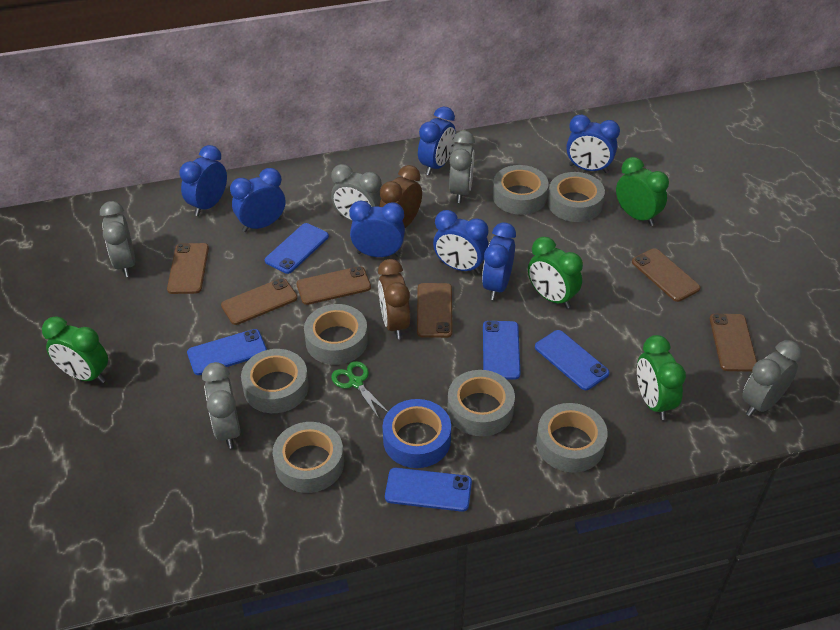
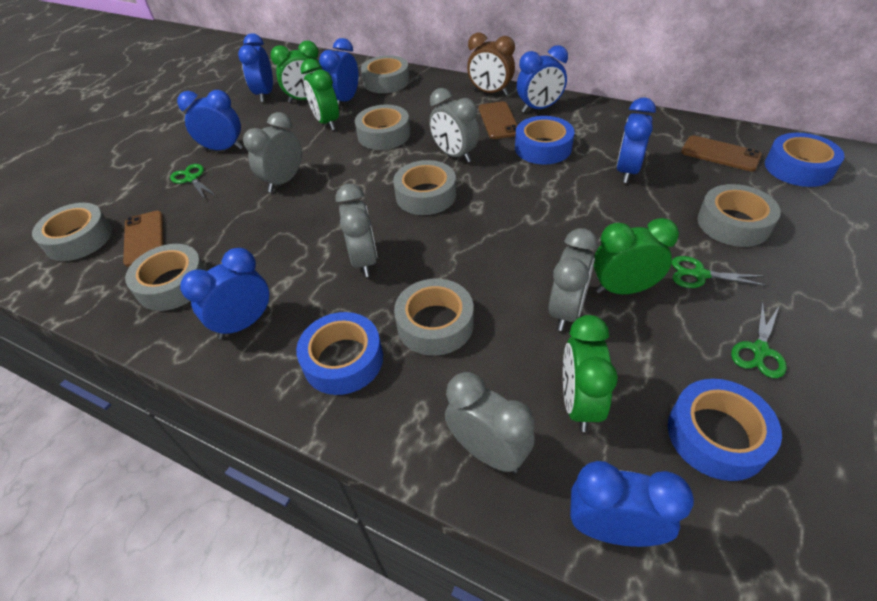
blue phone: 5 -> 0
blue tape: 1 -> 4
brown clock: 2 -> 1
brown phone: 6 -> 3
green scissors: 1 -> 3

